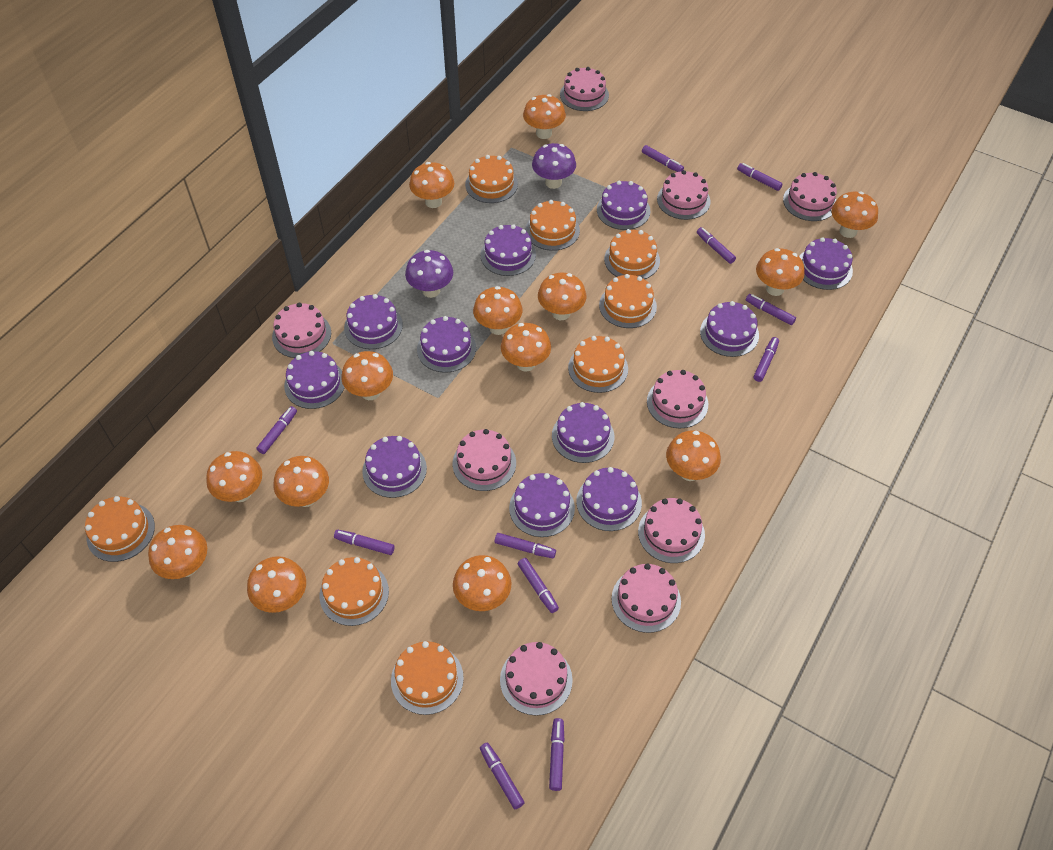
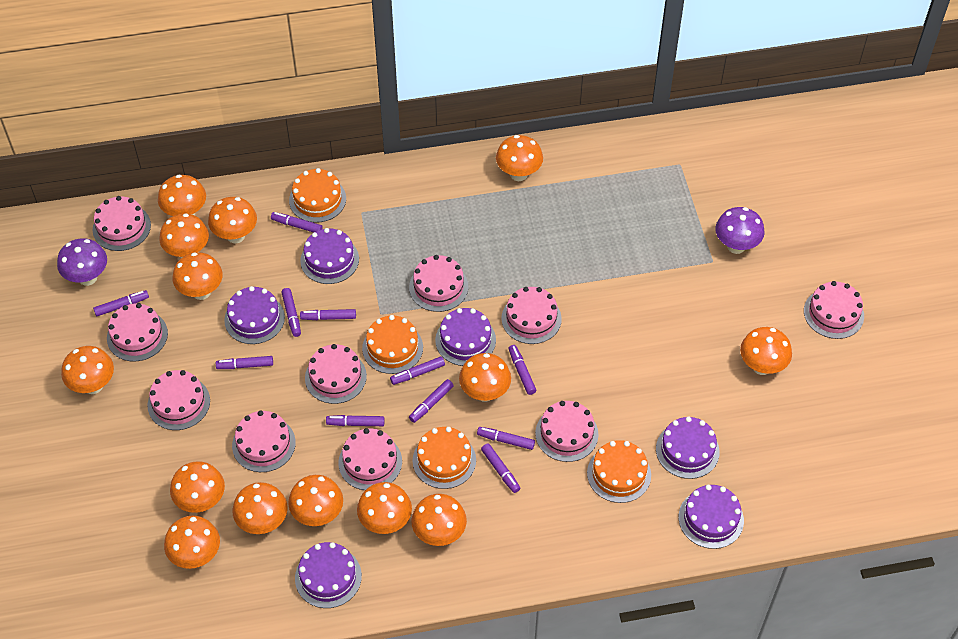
orange cake: 8 -> 4
pink cake: 9 -> 10
purple cake: 11 -> 6

